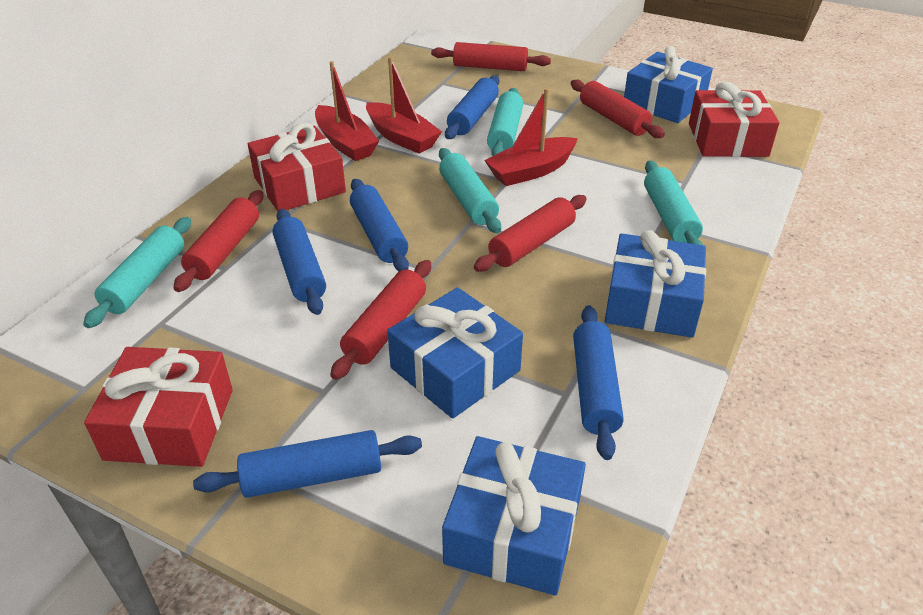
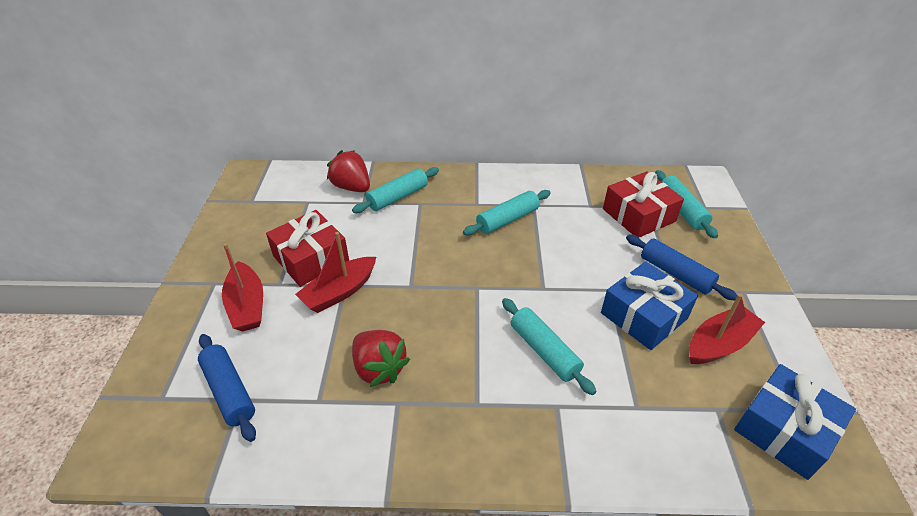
blue gift: 4 -> 2
blue rolling pin: 5 -> 2
red gift: 3 -> 2
red rolling pin: 5 -> 0
red strawberry: 0 -> 2

